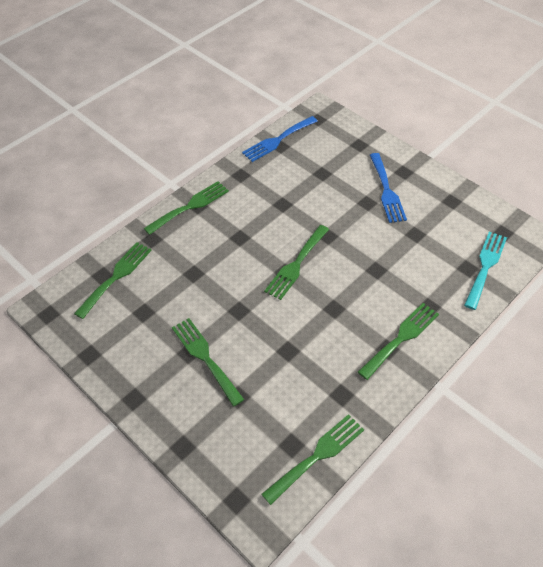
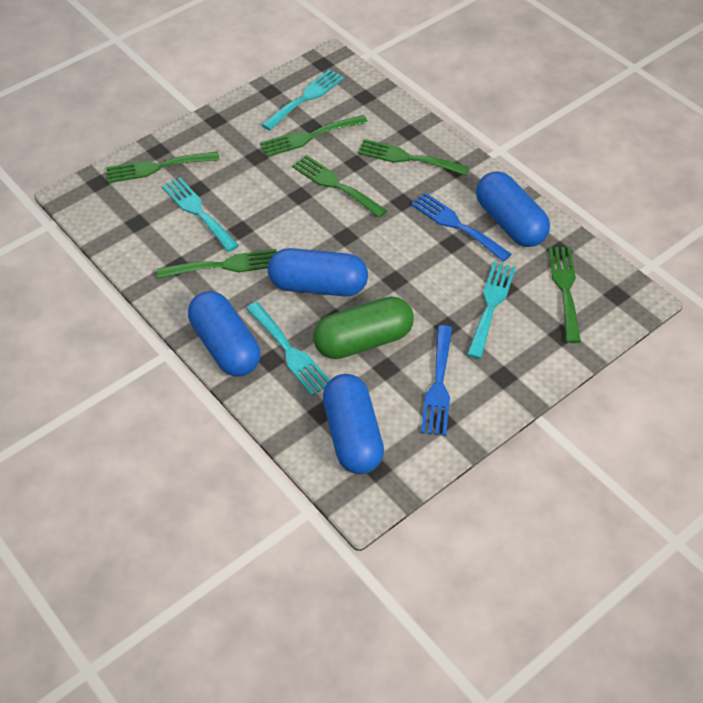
blue capsule: 0 -> 4
green capsule: 0 -> 1
turquoise fork: 1 -> 4

